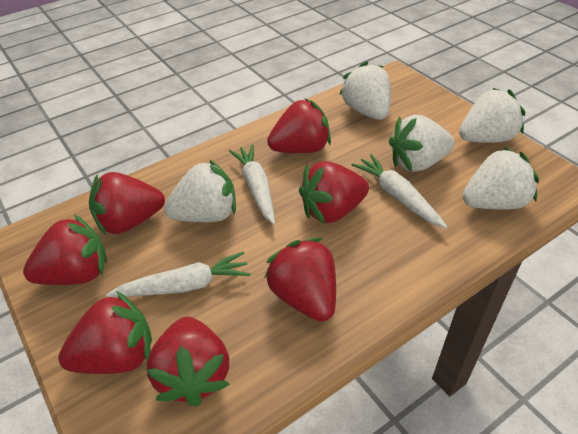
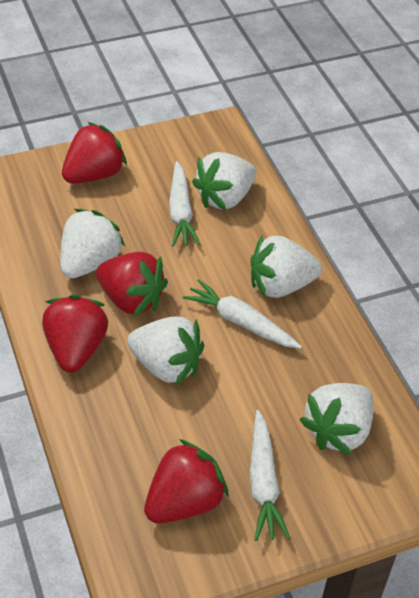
red strawberry: 7 -> 4

